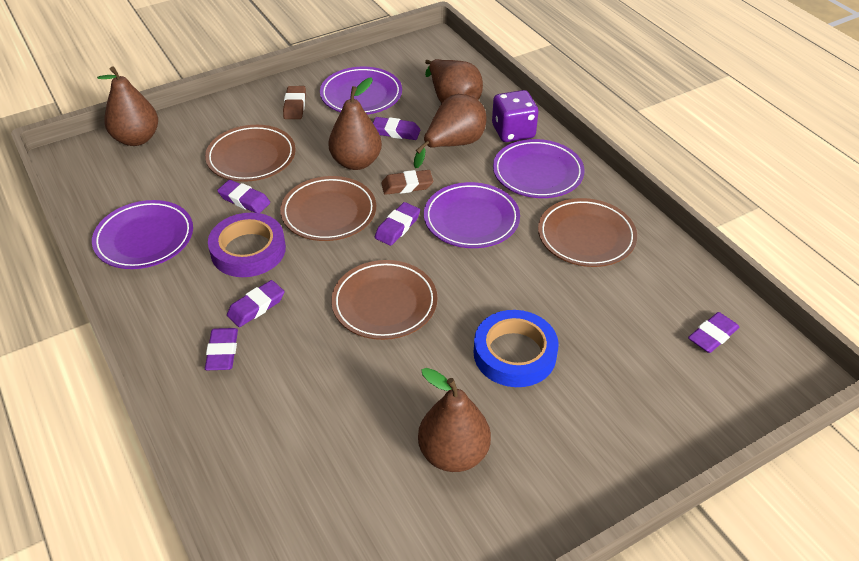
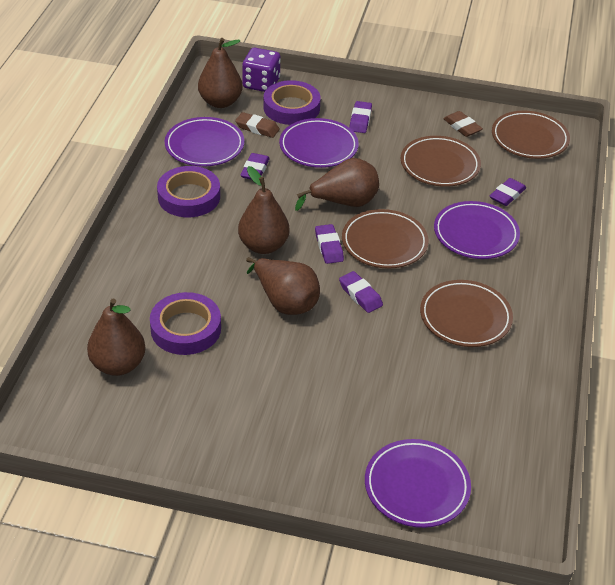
blue tape: 1 -> 0
purple eraser: 6 -> 5
purple tape: 1 -> 3

